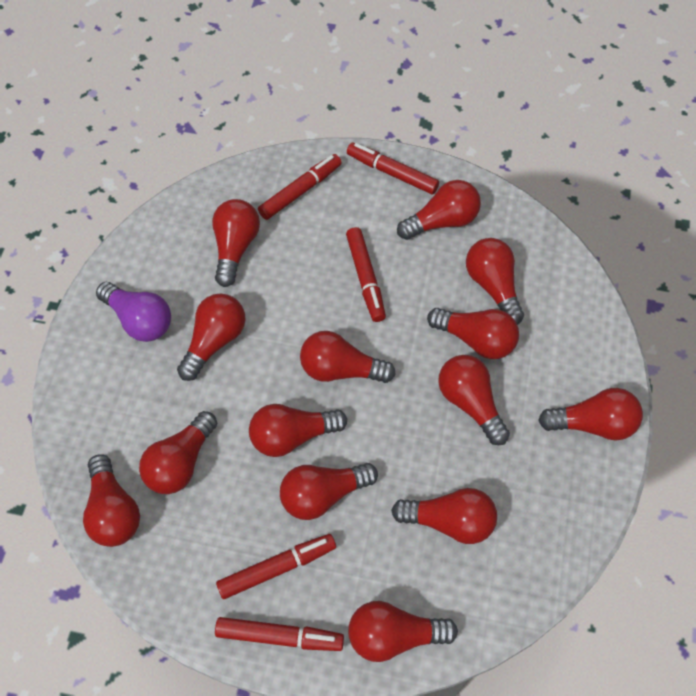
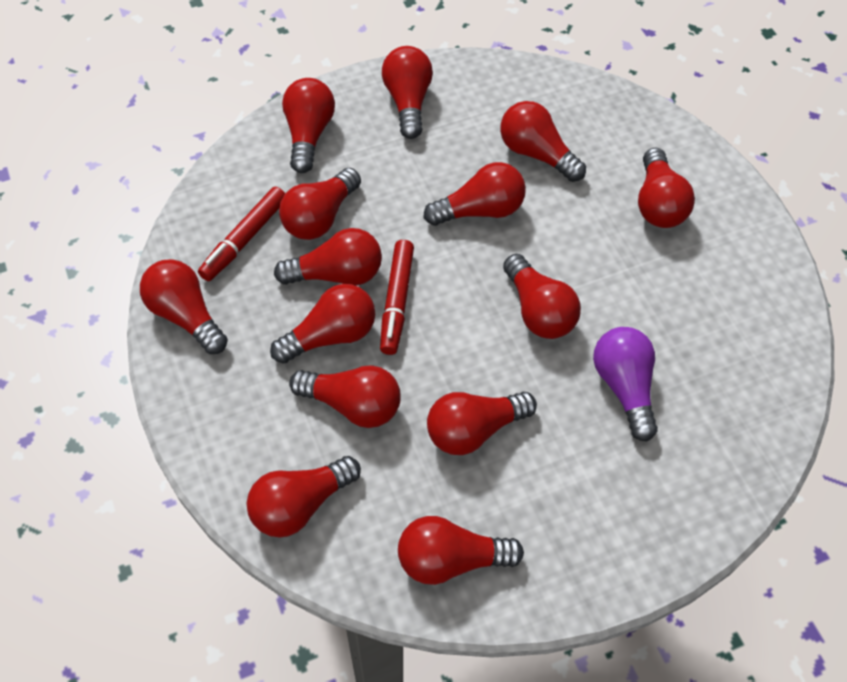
red marker: 5 -> 2

